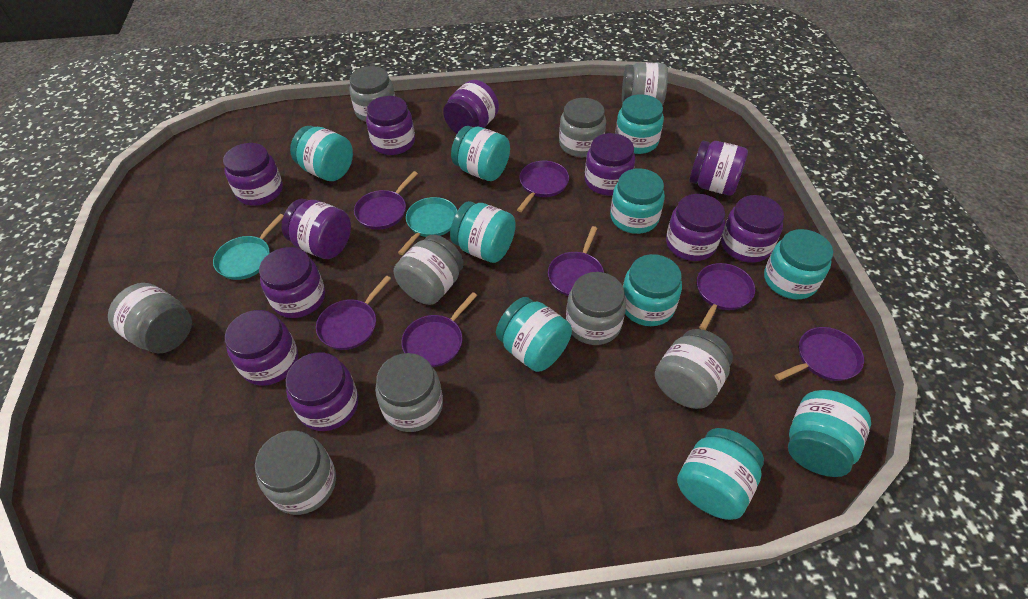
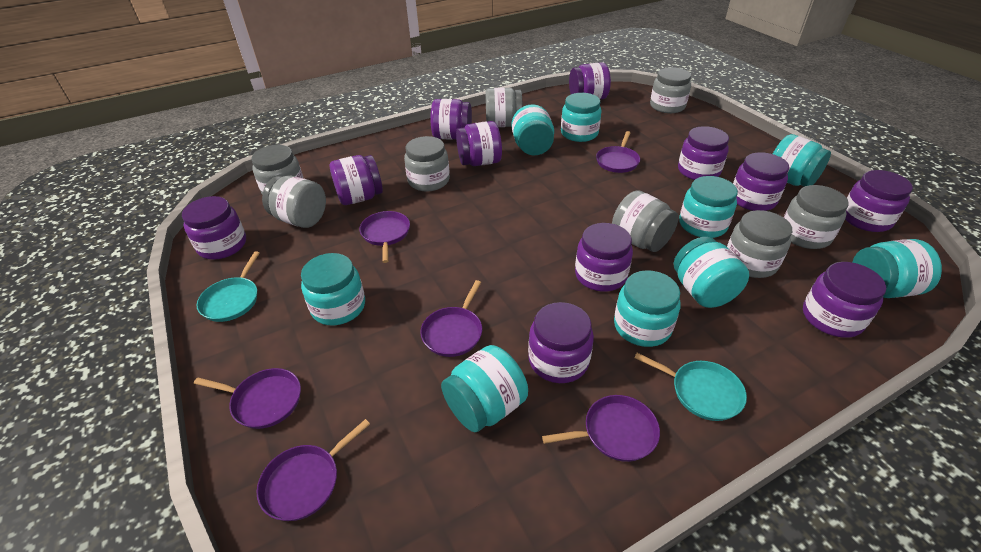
grey jar: 9 -> 8
purple pan: 7 -> 6
turquoise jar: 10 -> 9

